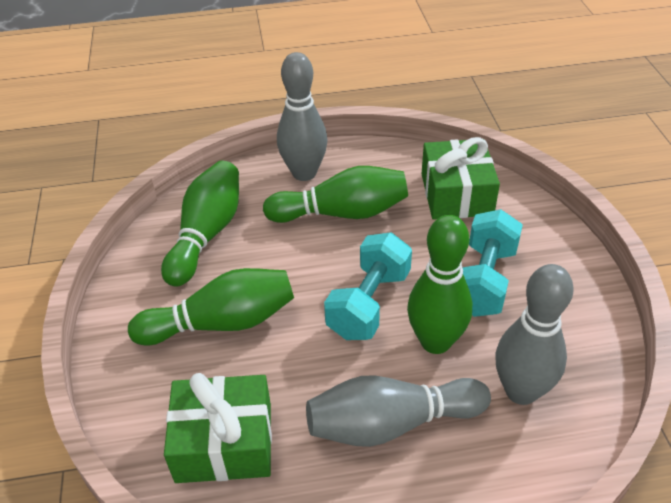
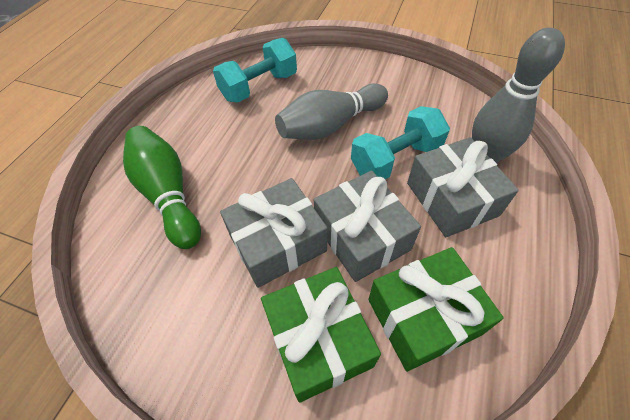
green bowling pin: 4 -> 1
grey bowling pin: 3 -> 2
grey gift: 0 -> 3

